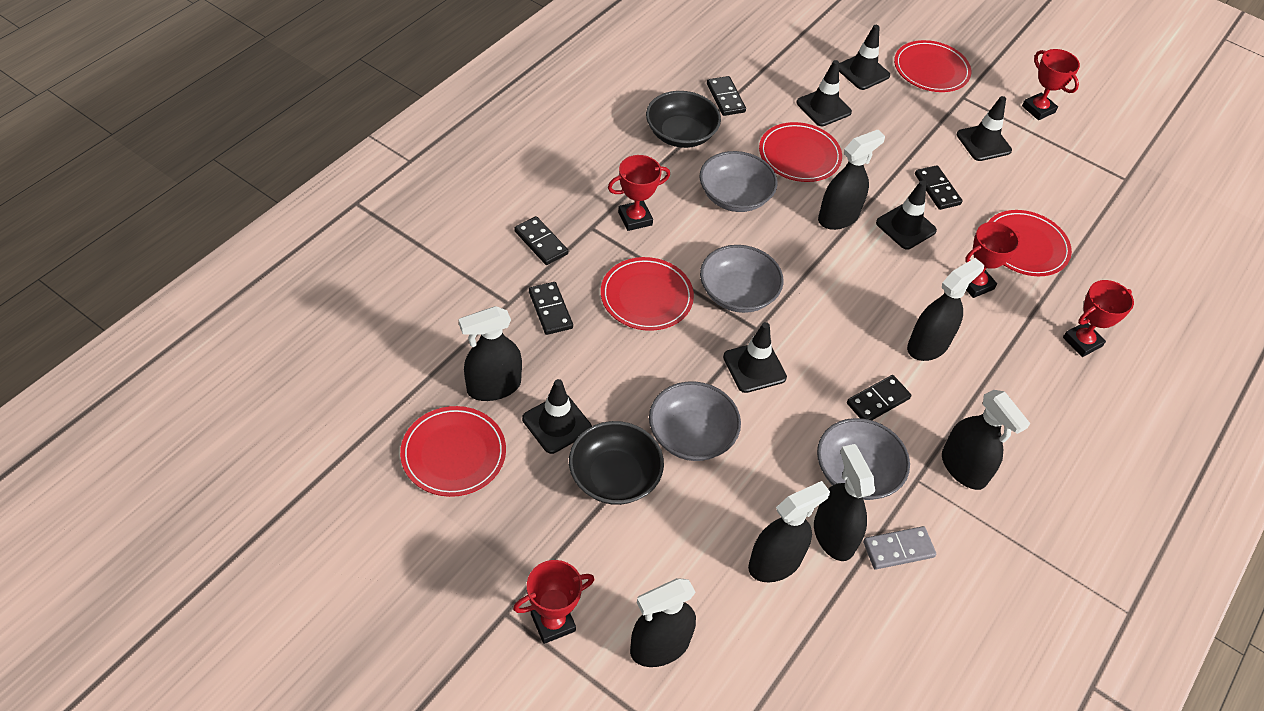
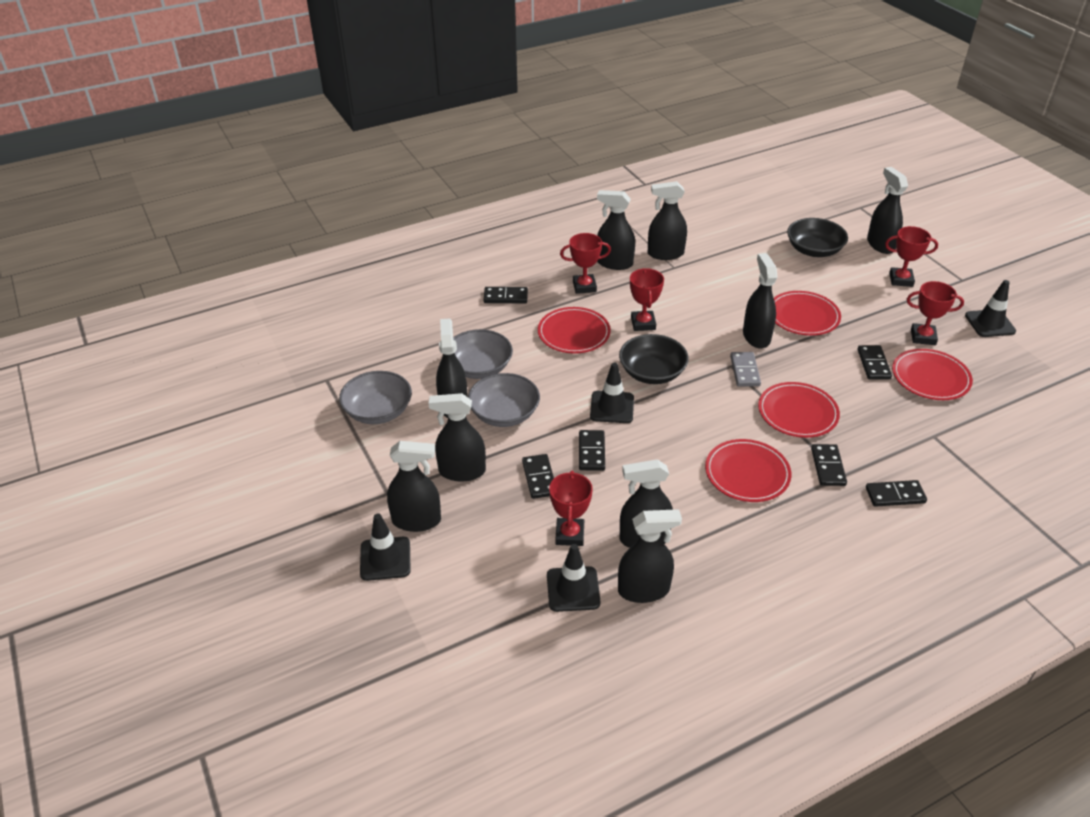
black domino: 5 -> 6
black spray bottle: 7 -> 9
black traffic cone: 6 -> 4
grey bowl: 4 -> 3

